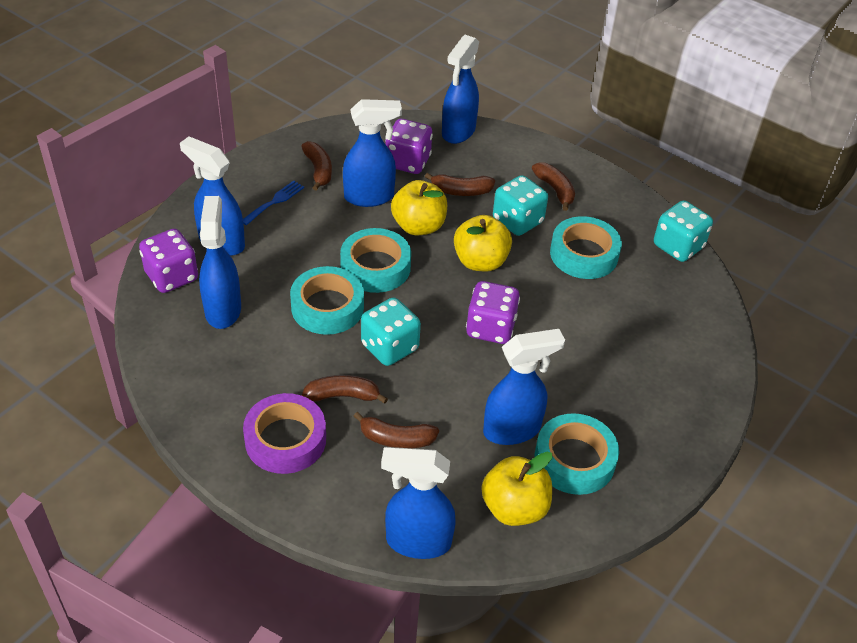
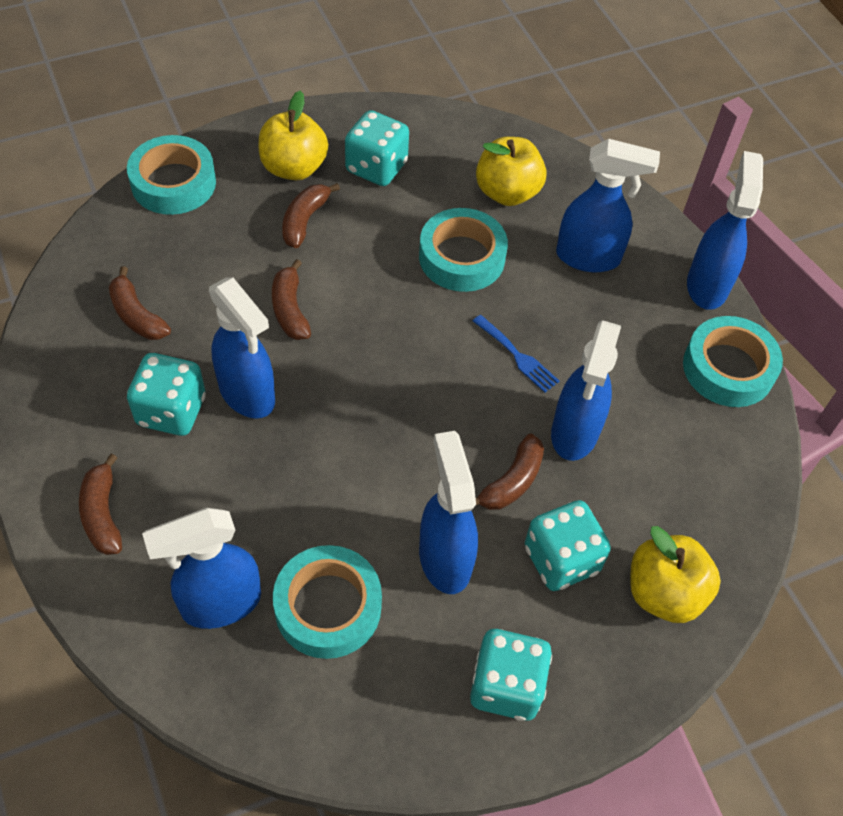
purple dice: 3 -> 0
purple tape: 1 -> 0
turquoise dice: 3 -> 4

